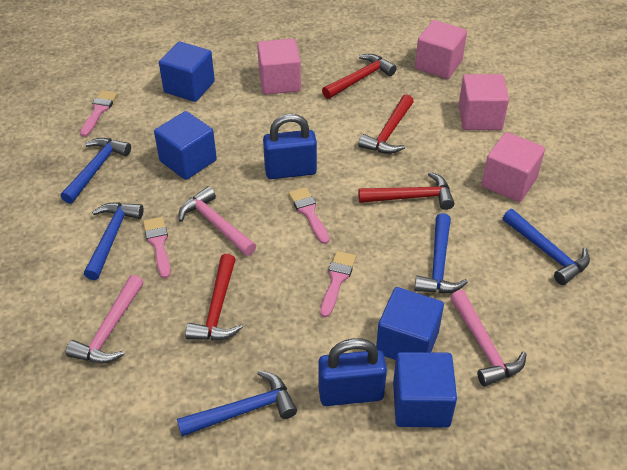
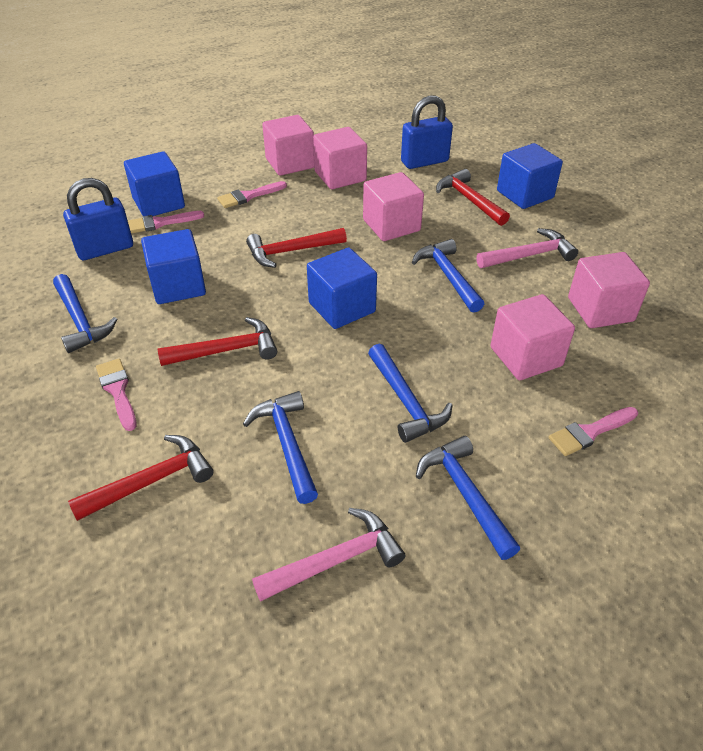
pink cube: 4 -> 5
pink hammer: 3 -> 2

